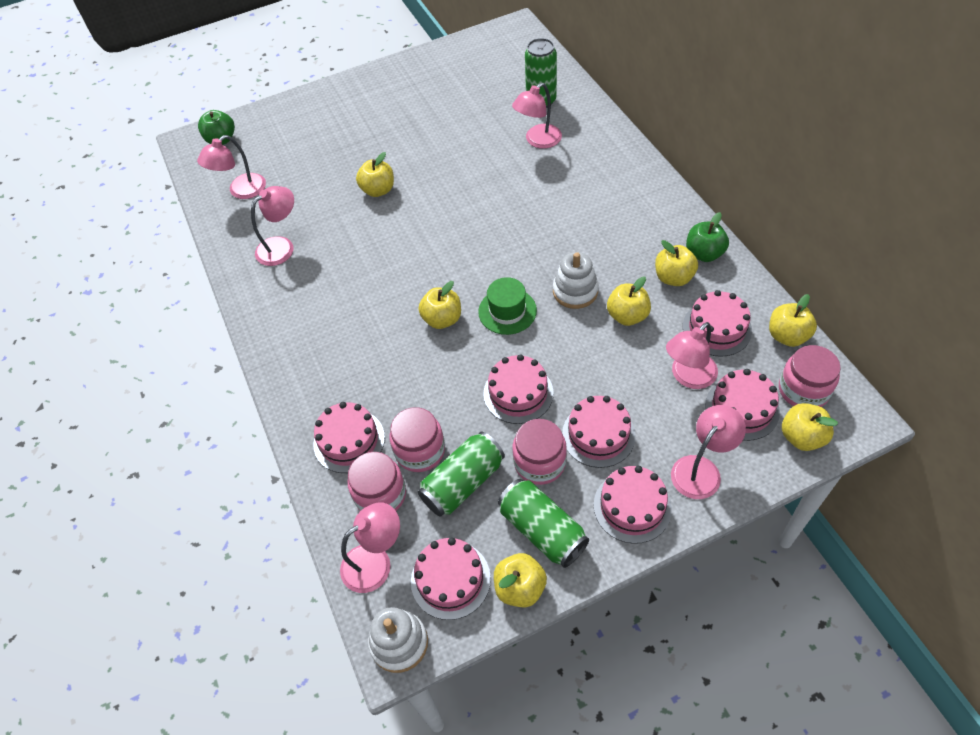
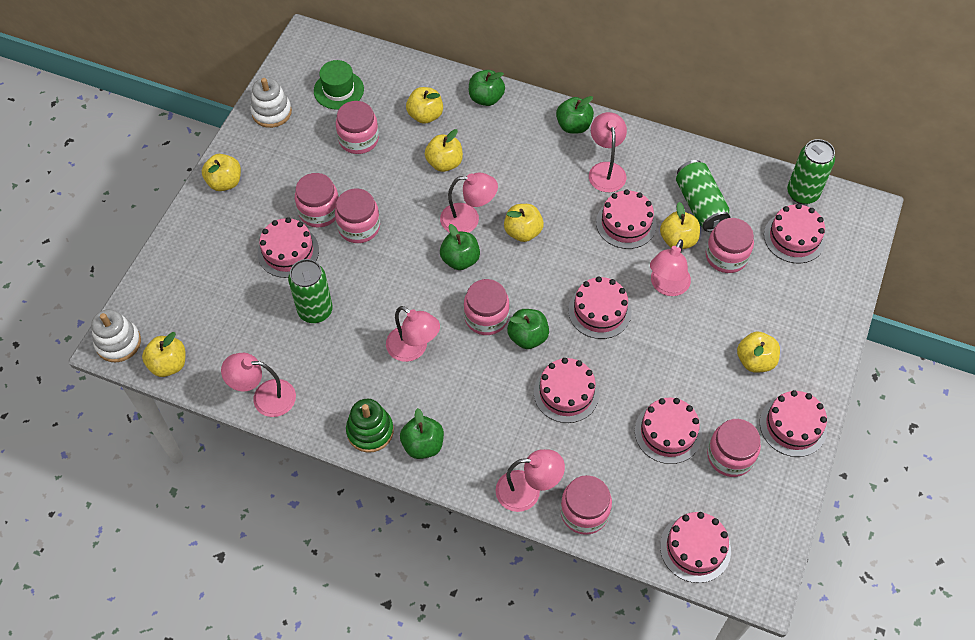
green apple: 2 -> 5
green stacking toy: 0 -> 1
pink cake: 7 -> 8
pink jar: 4 -> 7

